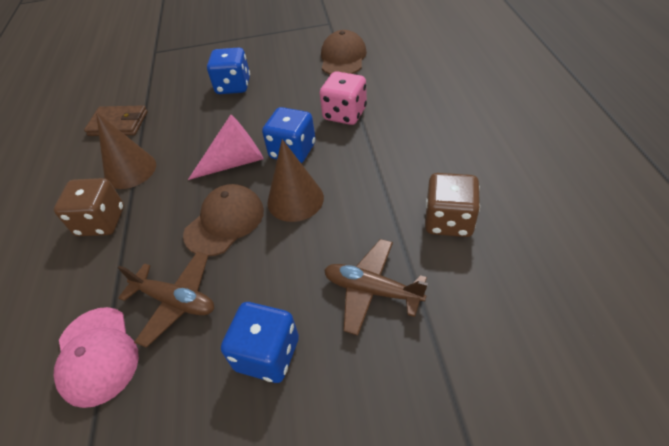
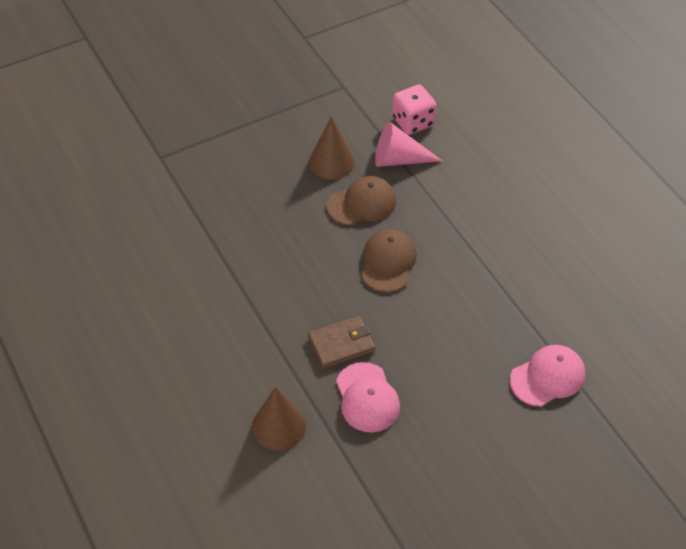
blue dice: 3 -> 0
brown dice: 2 -> 0
brown plane: 2 -> 0
pink cap: 1 -> 2

